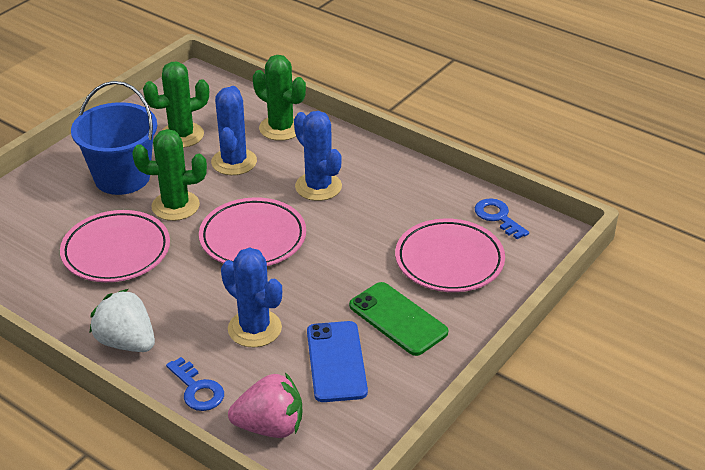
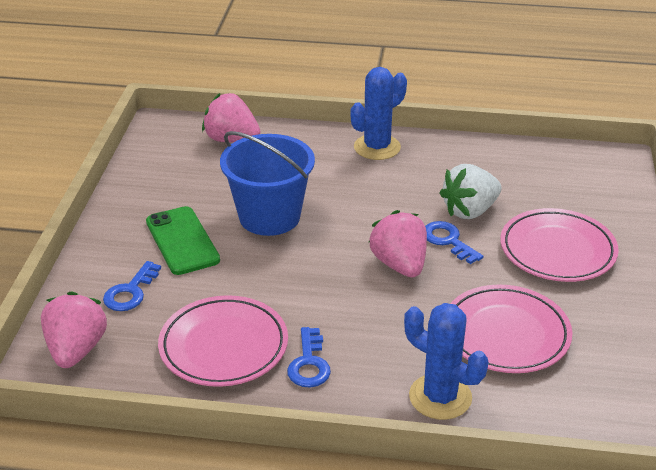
blue cactus: 3 -> 2
blue key: 2 -> 3
blue phone: 1 -> 0
green cactus: 3 -> 0
pink strawberry: 1 -> 3

